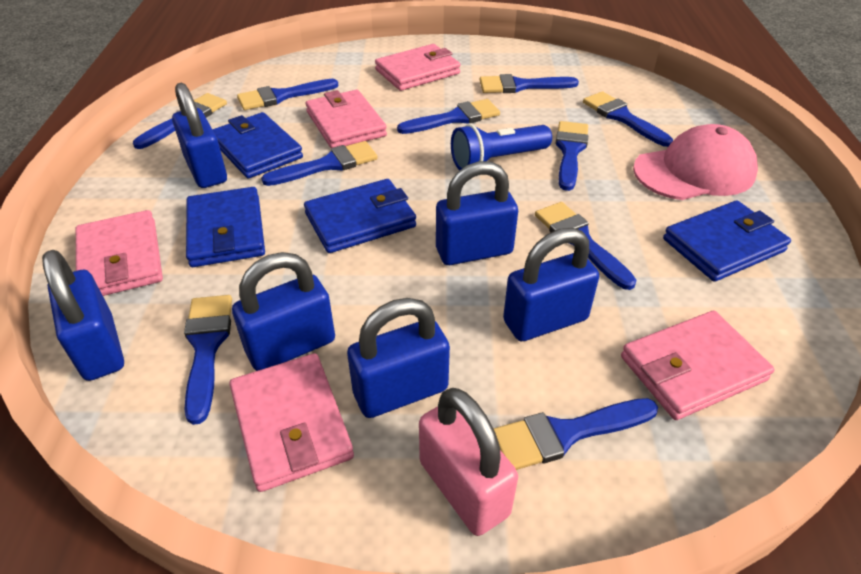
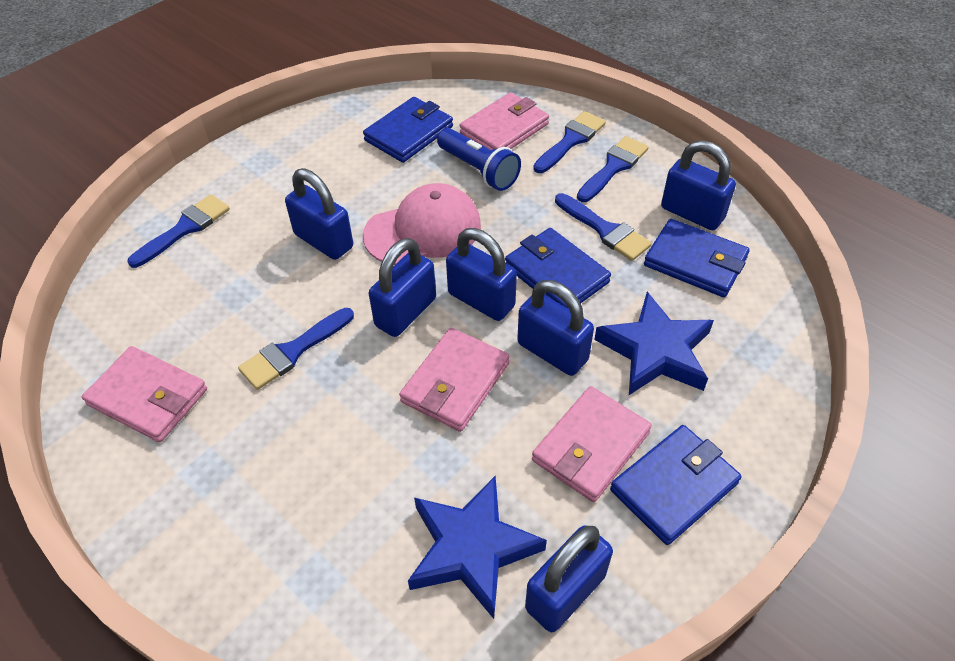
blue brush: 10 -> 5
blue star: 0 -> 2
pink padlock: 1 -> 0
pink wallet: 5 -> 4

